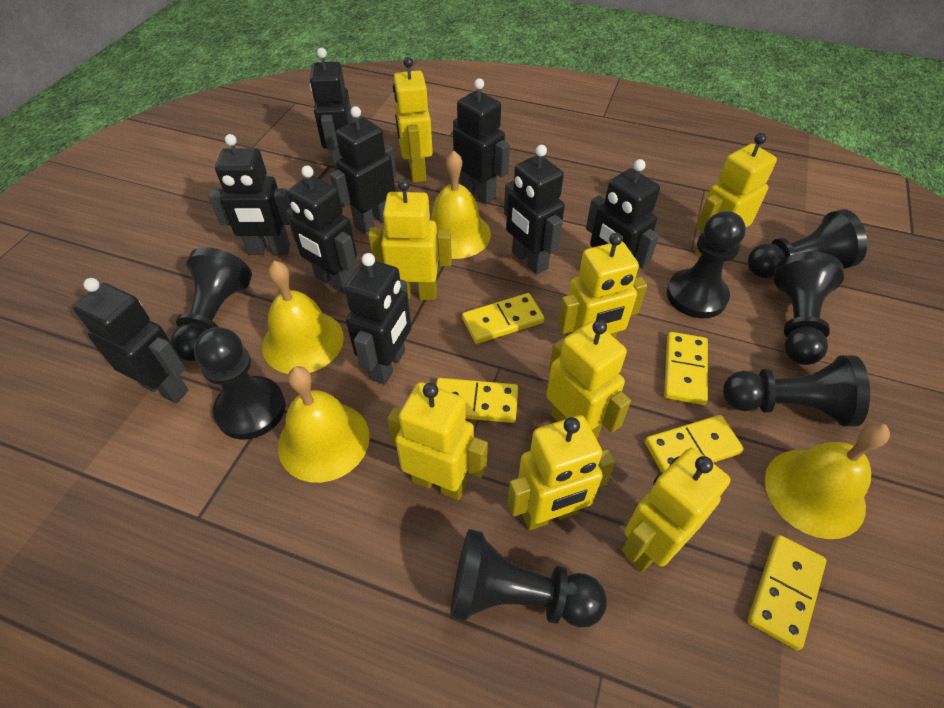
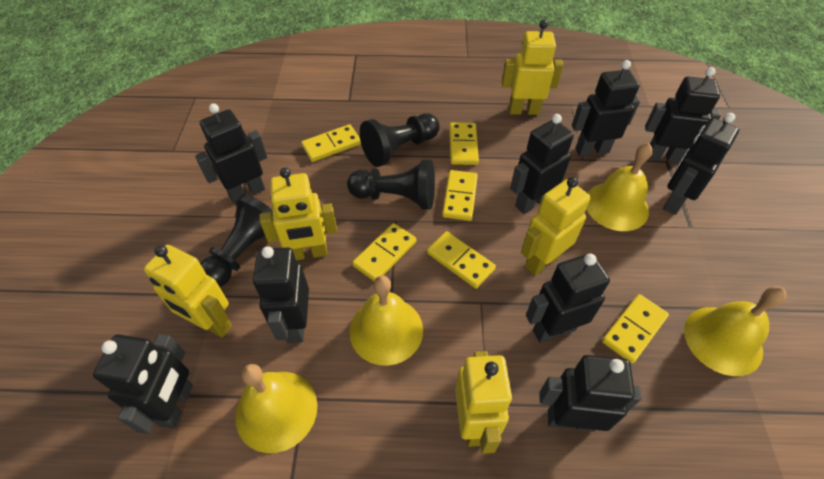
black pawn: 7 -> 3
yellow domino: 5 -> 6
yellow robot: 8 -> 5

